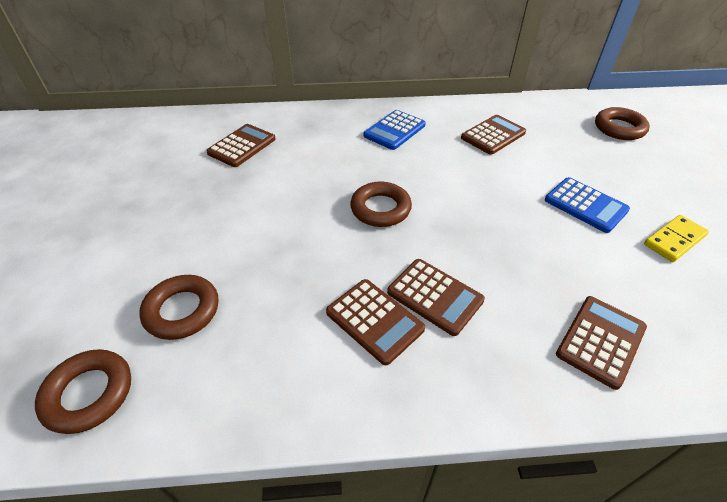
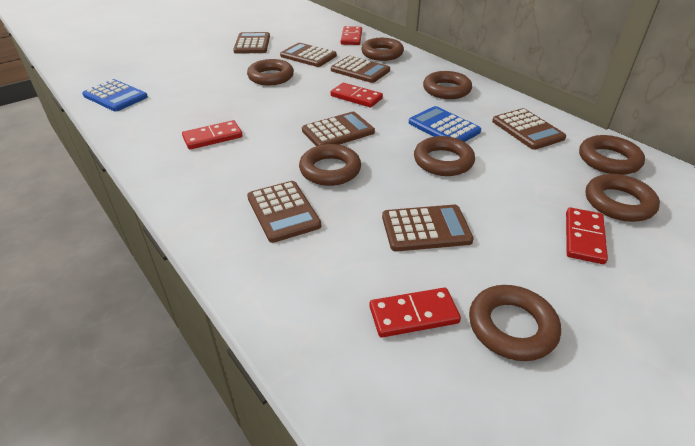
brown calculator: 5 -> 7
brown ring: 4 -> 8
red domino: 0 -> 5
yellow domino: 1 -> 0

